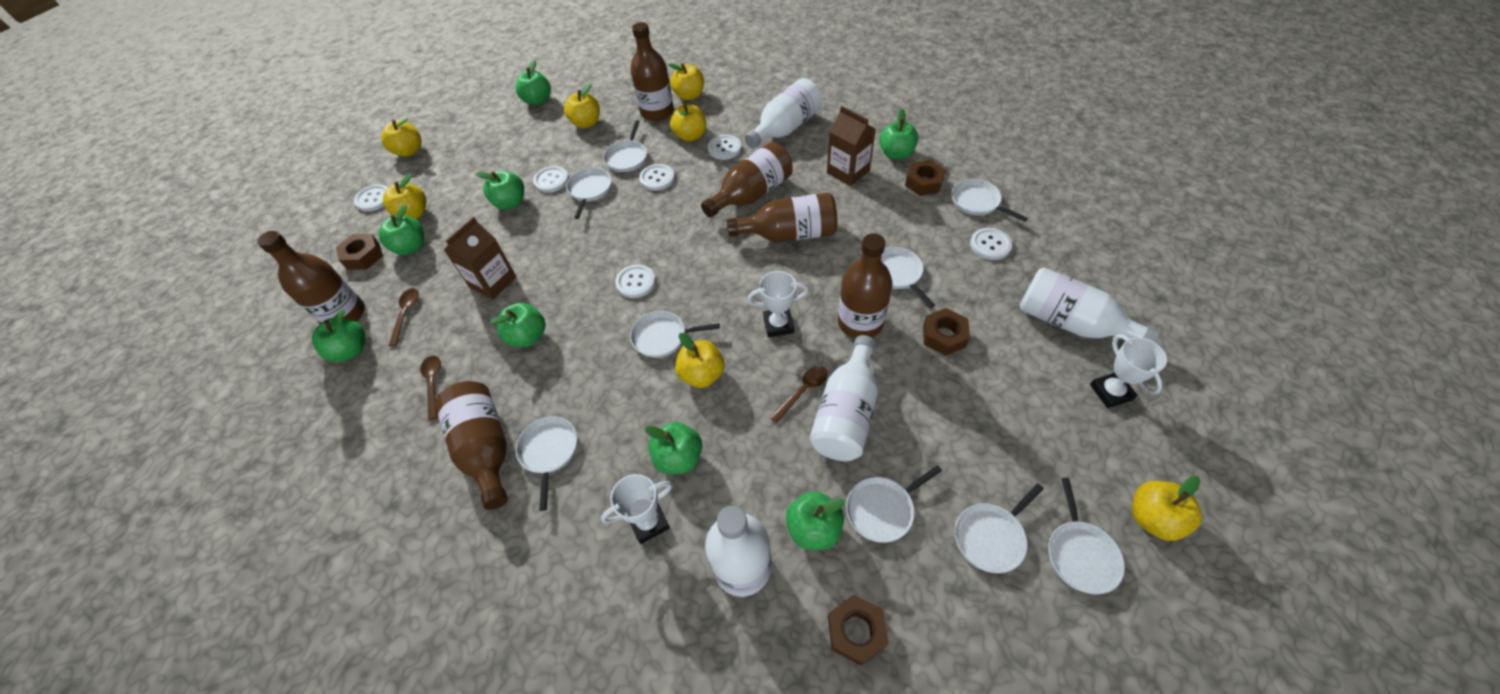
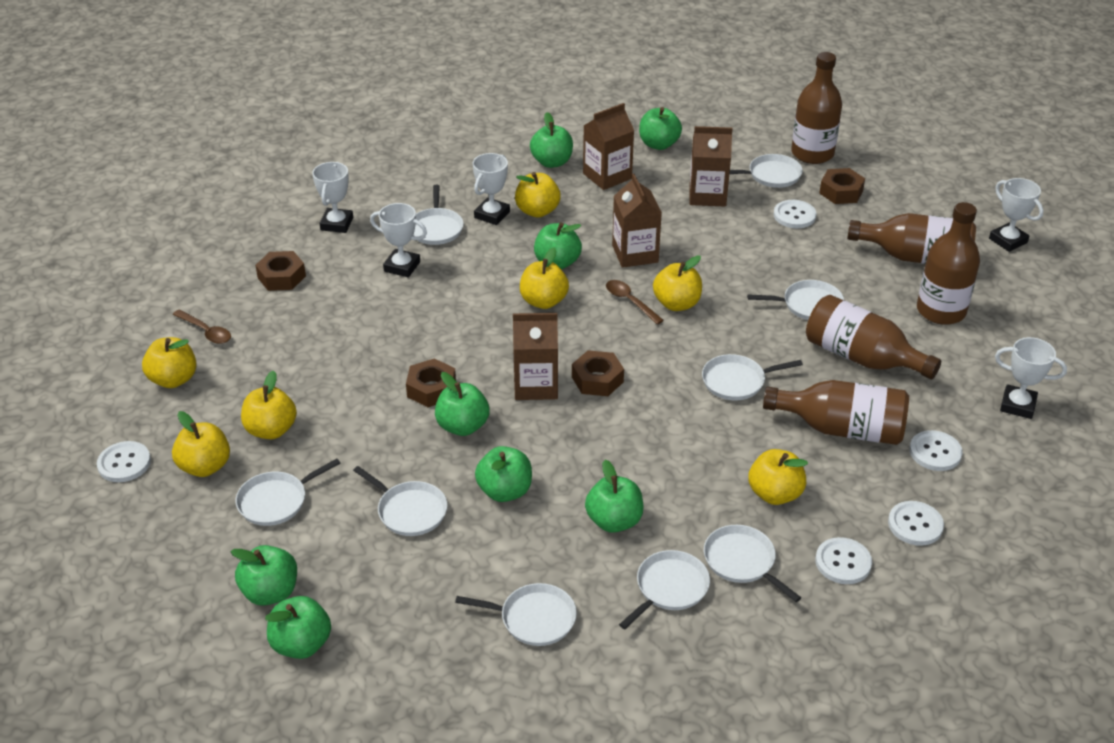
brown bottle: 6 -> 5
brown carton: 2 -> 4
brown spoon: 3 -> 2
white bottle: 4 -> 0
white button: 6 -> 5
white trophy: 3 -> 5

